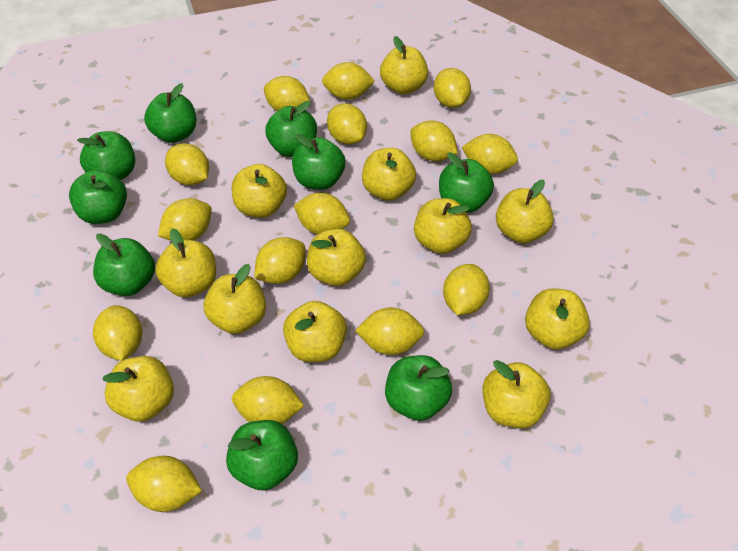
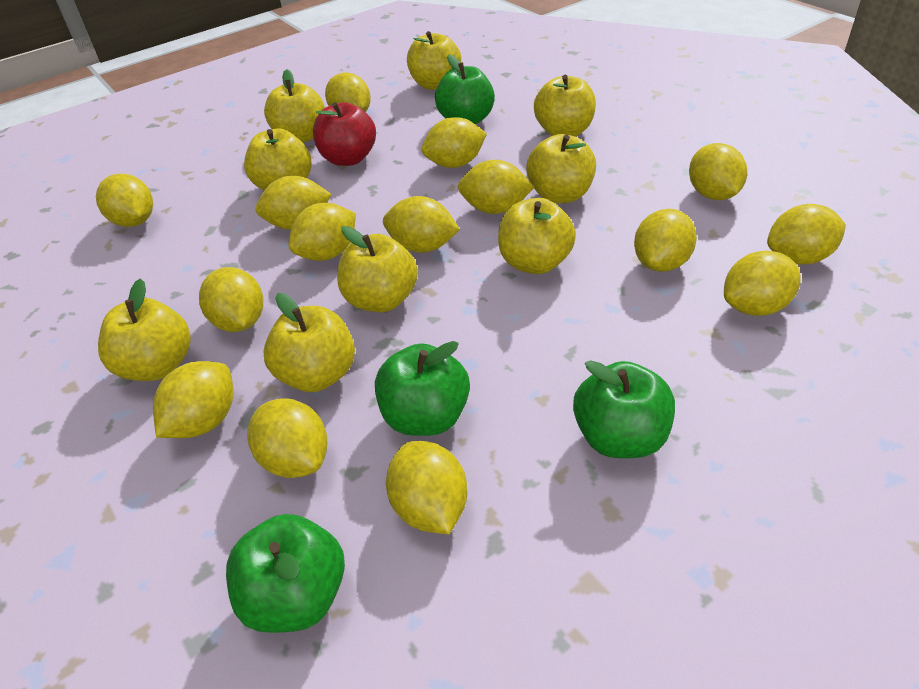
green apple: 9 -> 4
red apple: 0 -> 1
yellow apple: 12 -> 9

